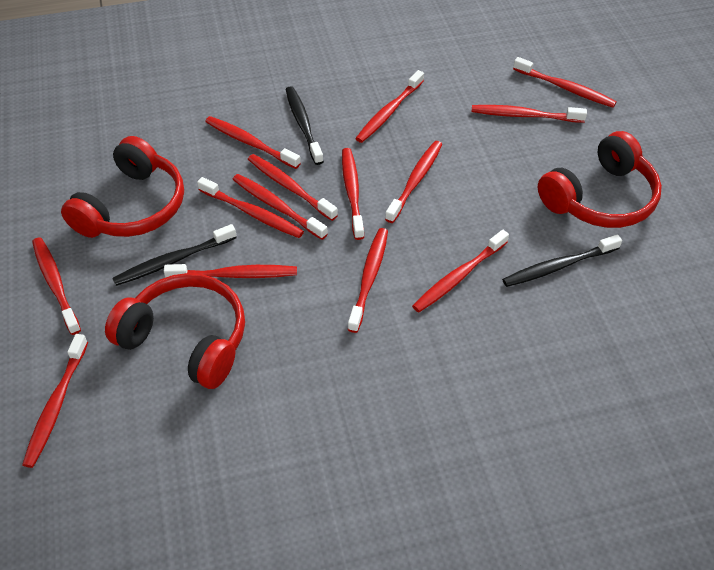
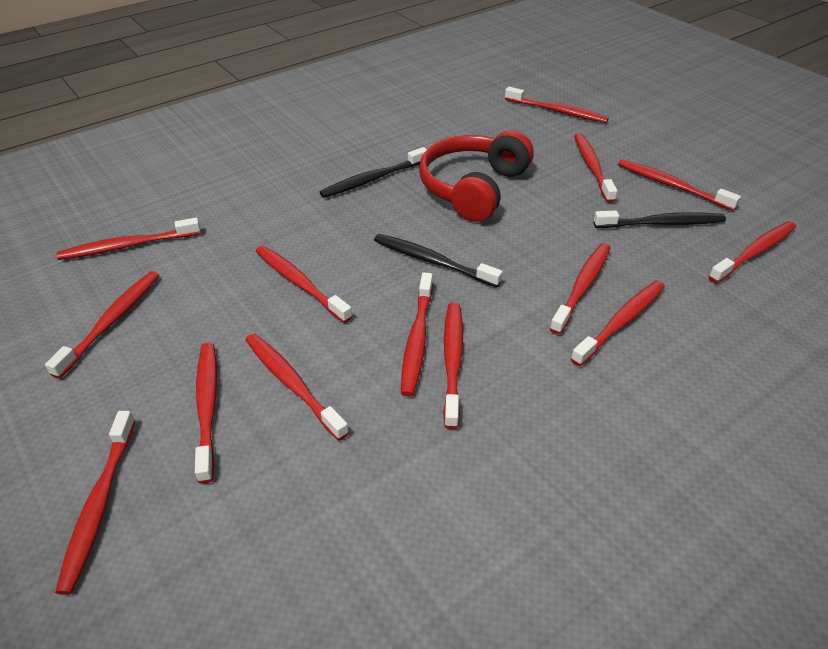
red headphones: 3 -> 1

